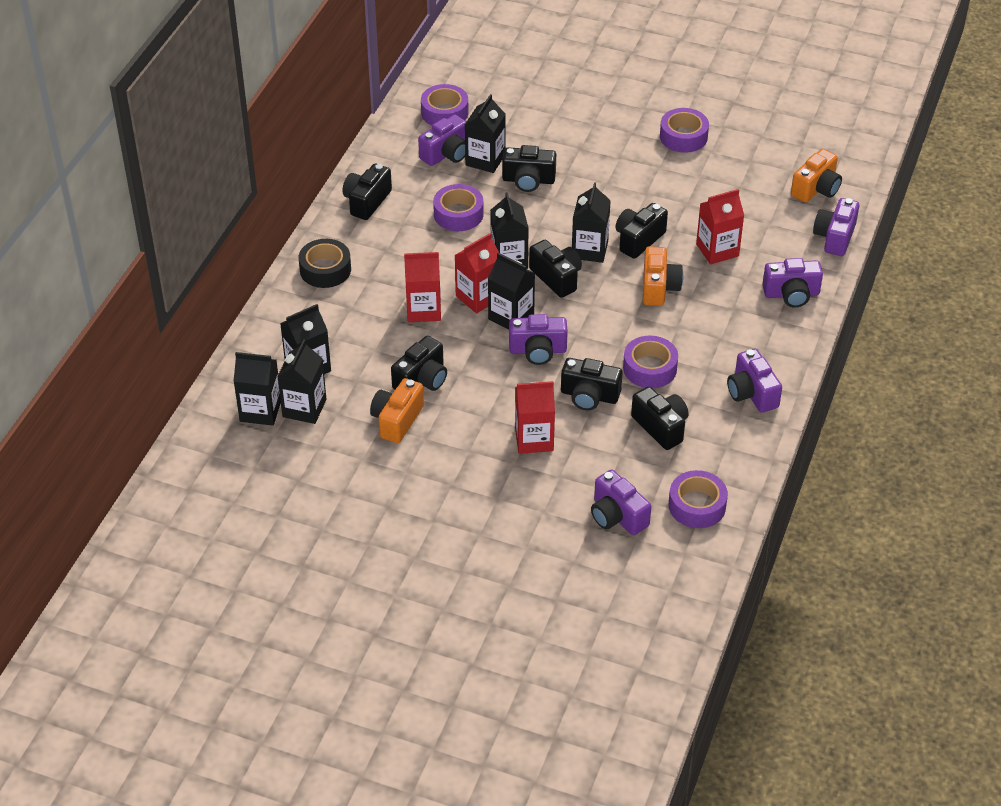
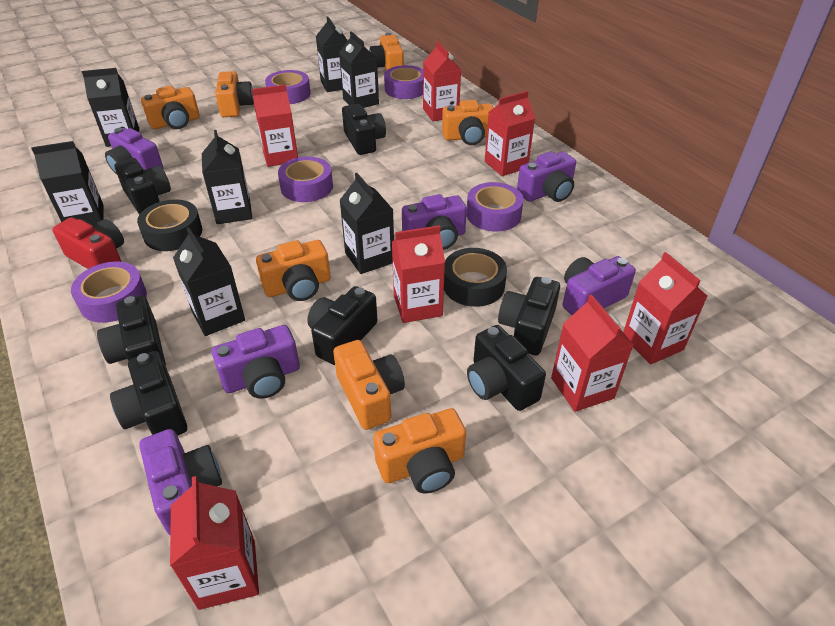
black tape: 1 -> 2
orange camera: 3 -> 7
red camera: 0 -> 1
red carton: 4 -> 7

